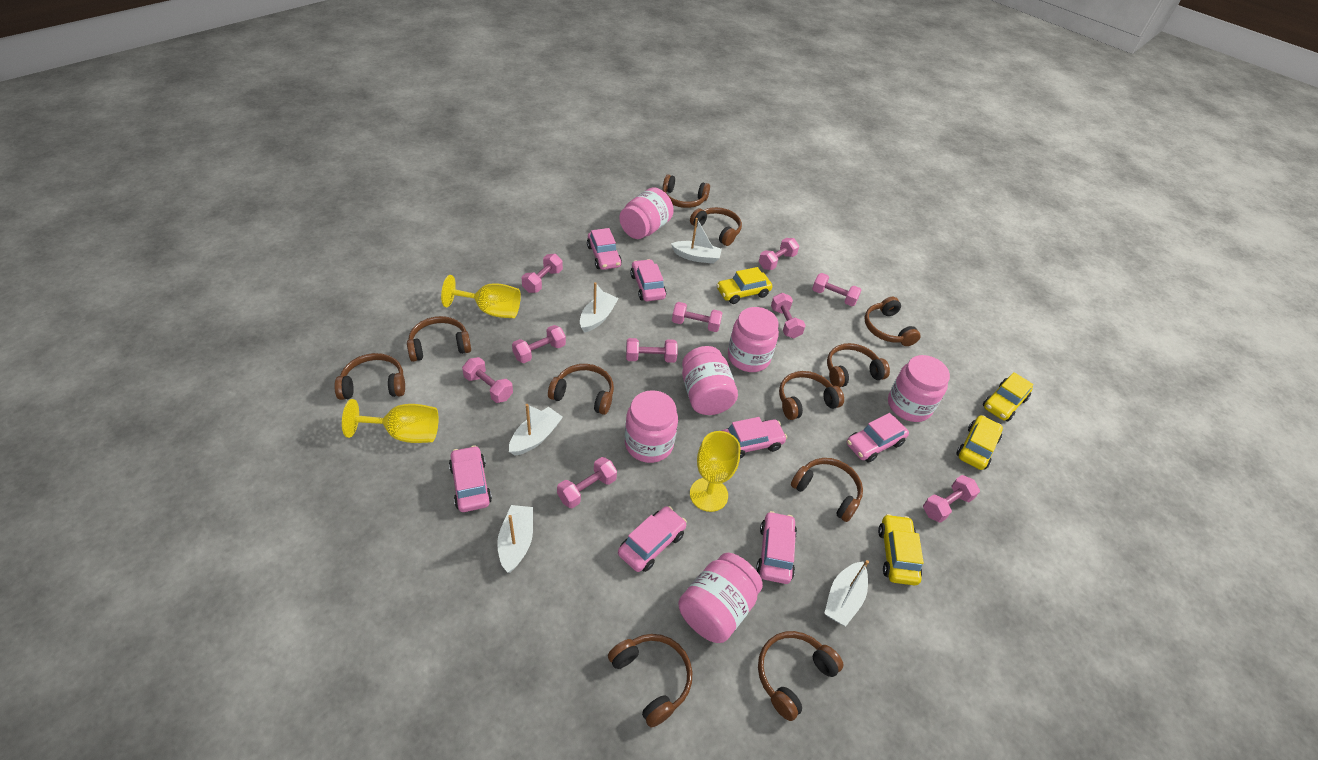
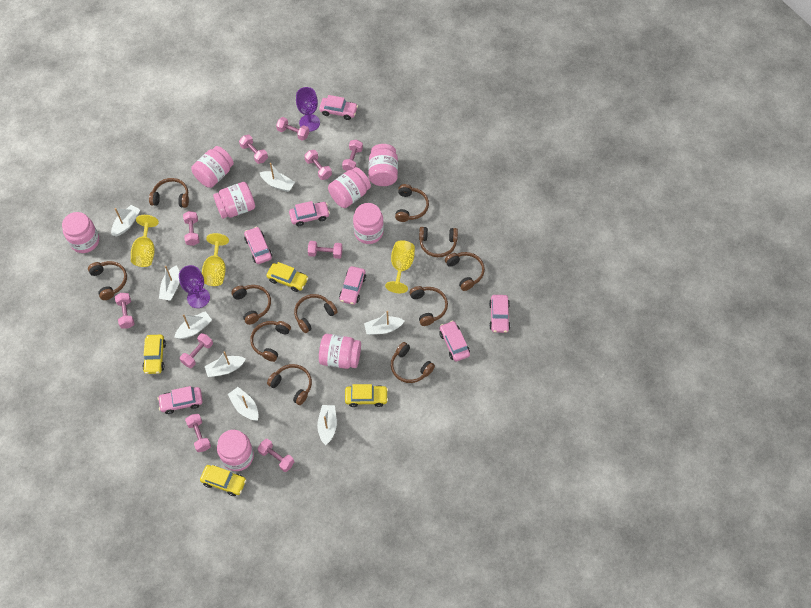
pink jar: 6 -> 8
purple goblet: 0 -> 2
white boat: 5 -> 8

